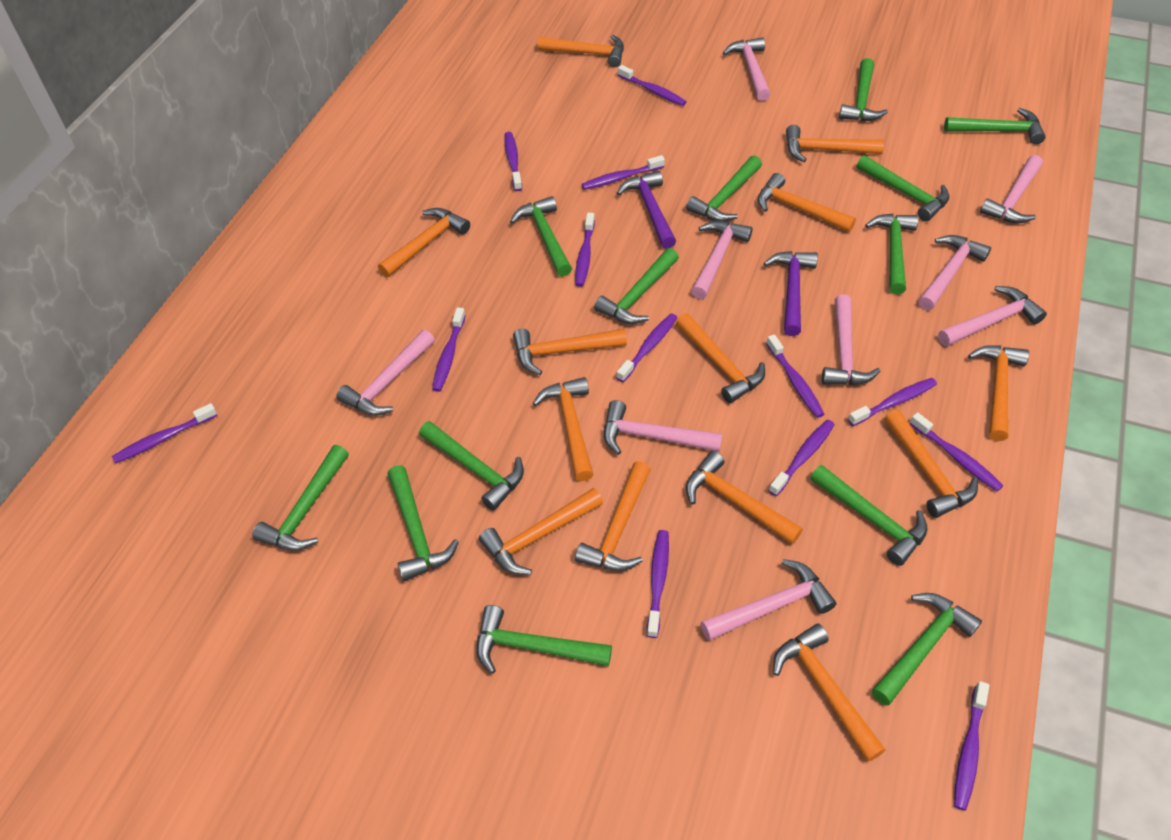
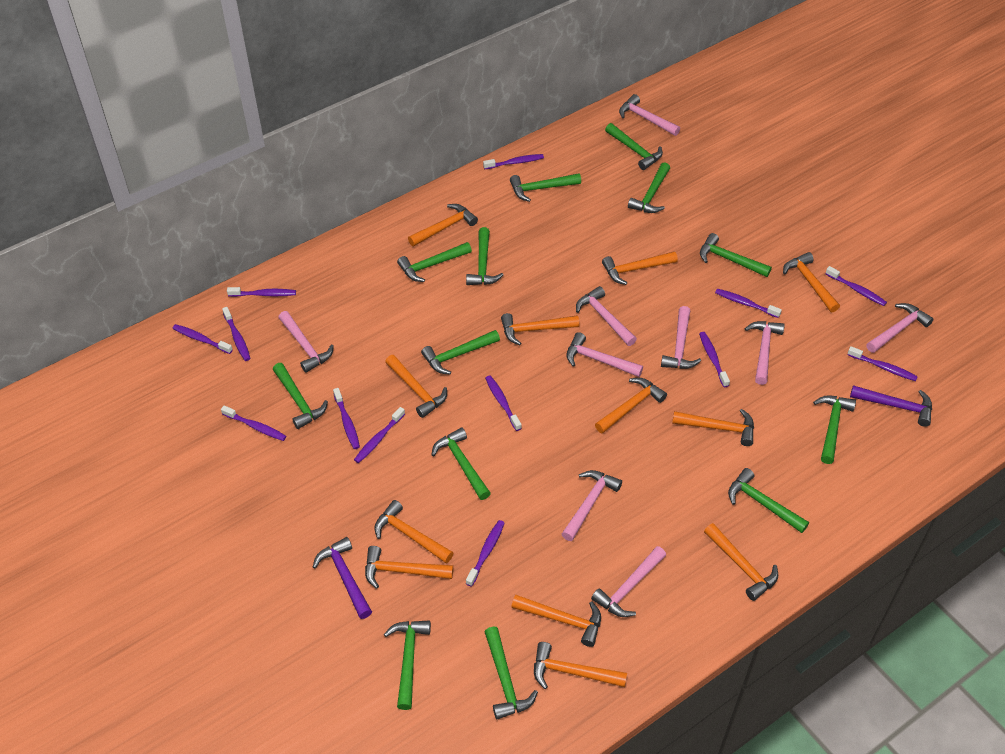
orange hammer: 13 -> 12

